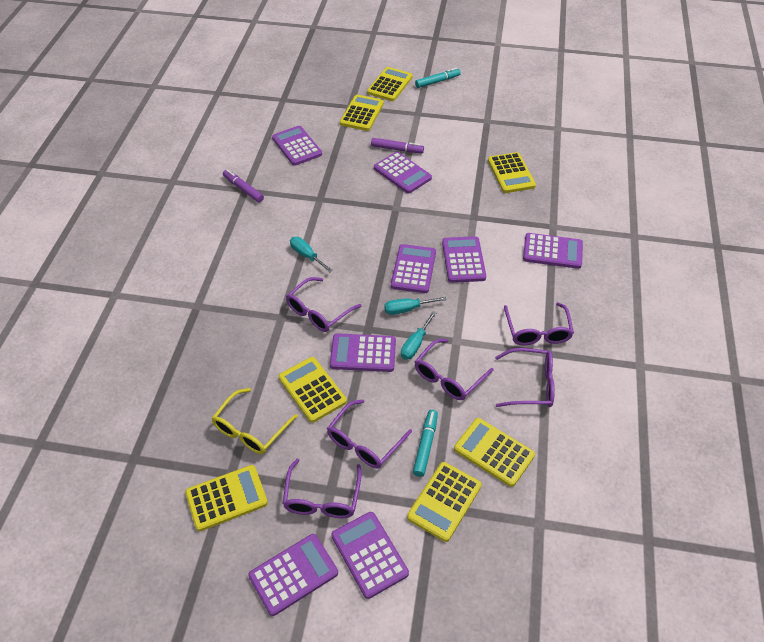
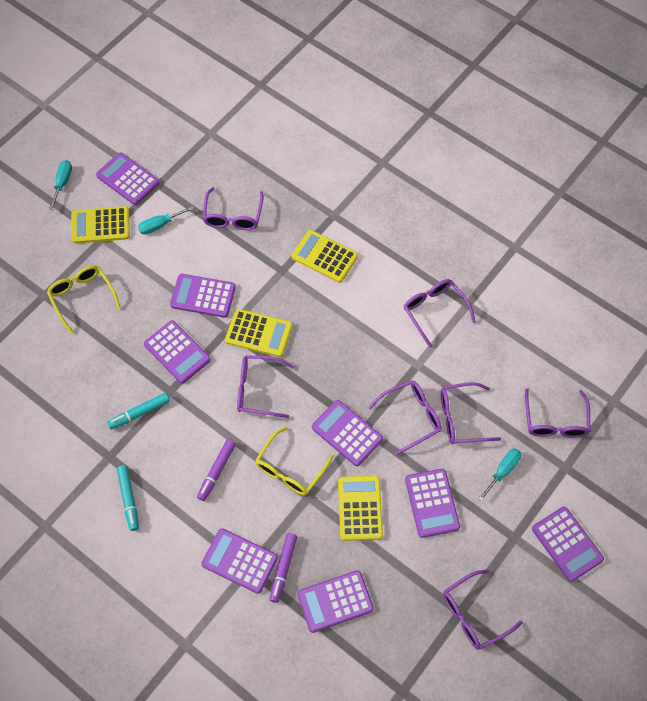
purple glasses: 6 -> 7
yellow calculator: 7 -> 4
yellow glasses: 1 -> 2

